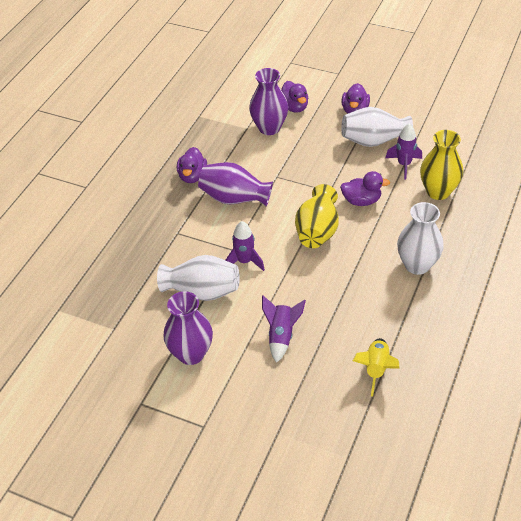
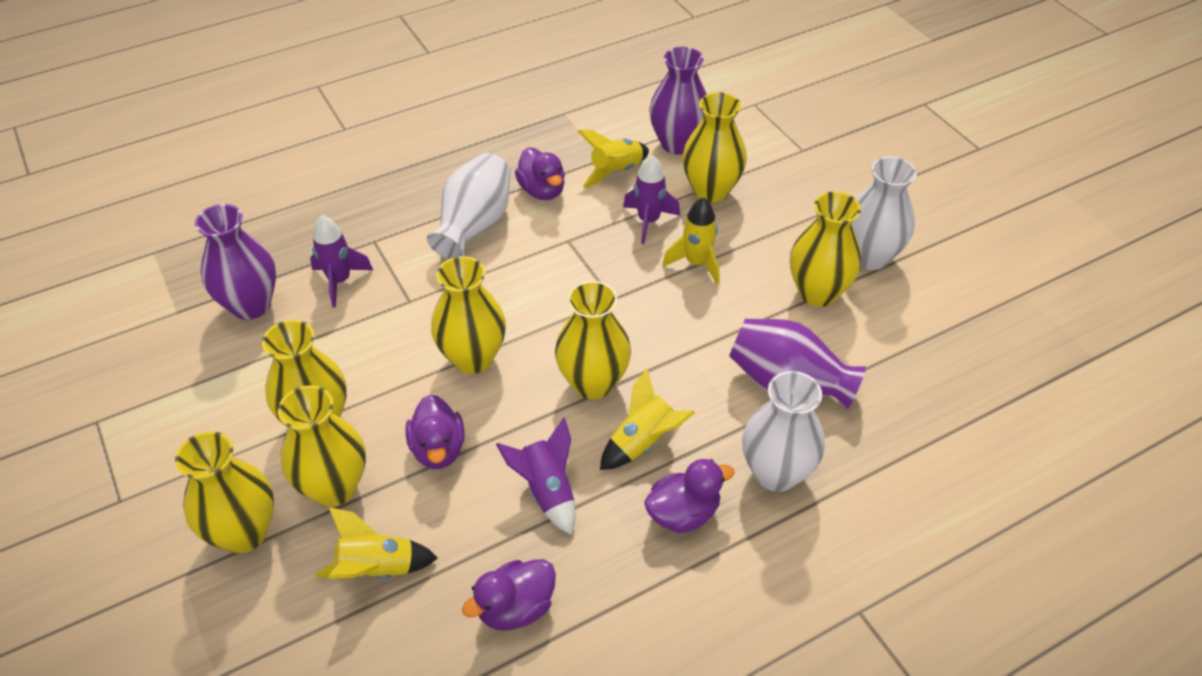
yellow rocket: 1 -> 4
yellow vase: 2 -> 7

